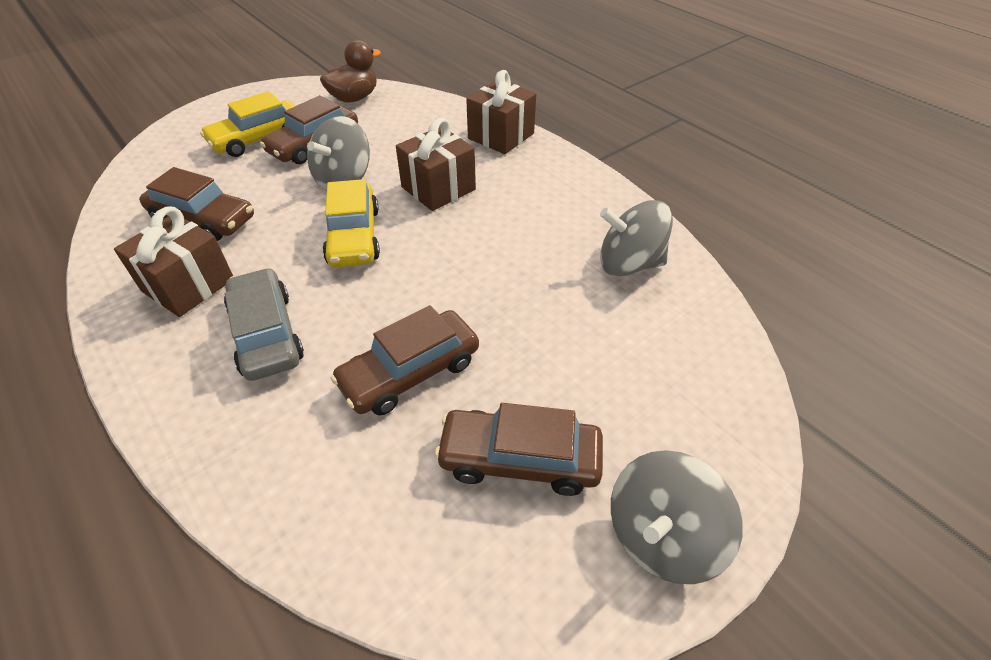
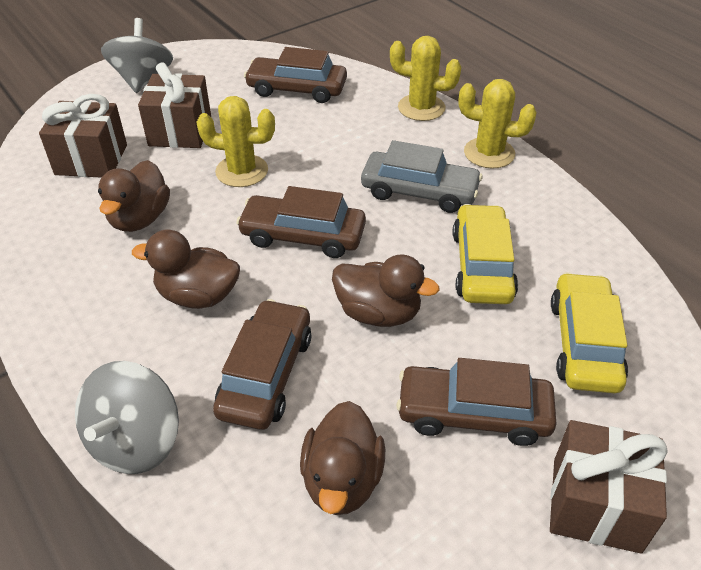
brown duck: 1 -> 4
grey spinning top: 3 -> 2
yellow cactus: 0 -> 3

